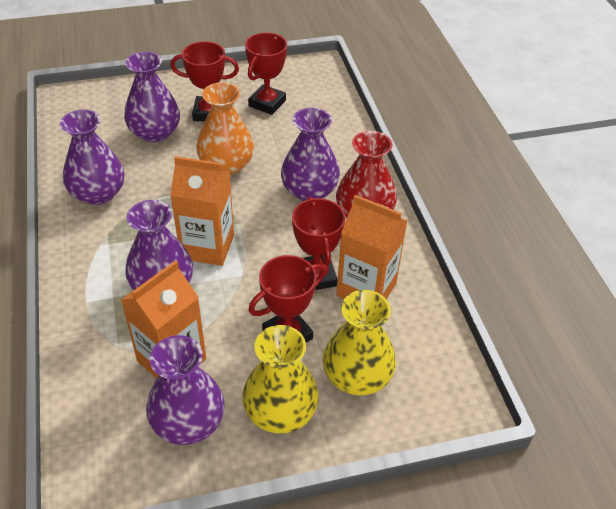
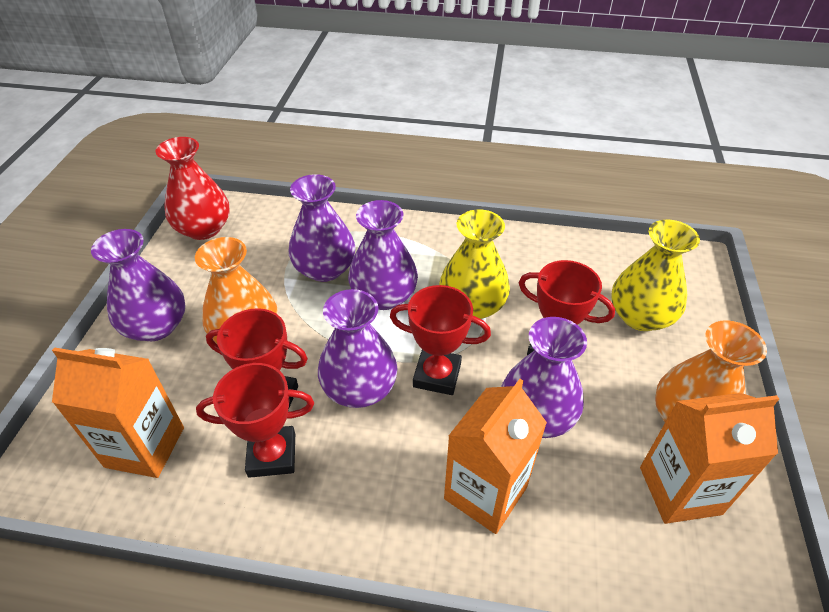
orange vase: 1 -> 2

